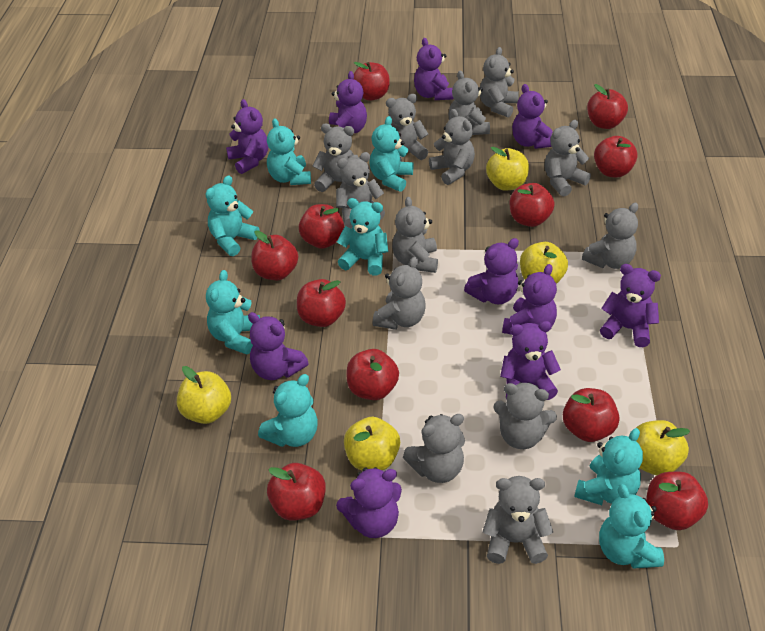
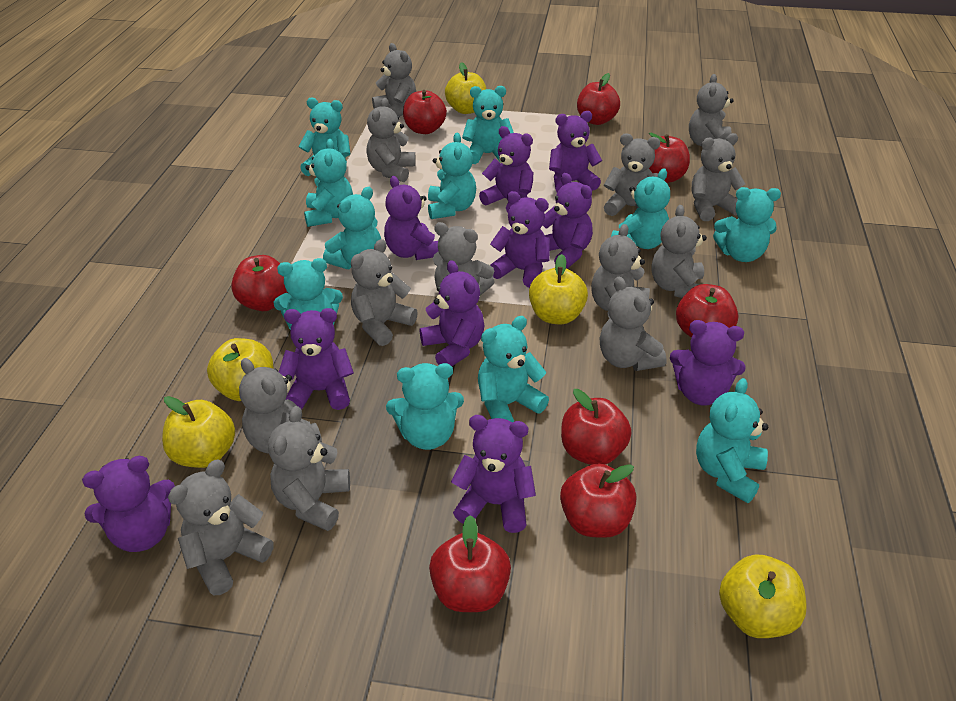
red apple: 11 -> 8
turquoise teddy bear: 8 -> 11

